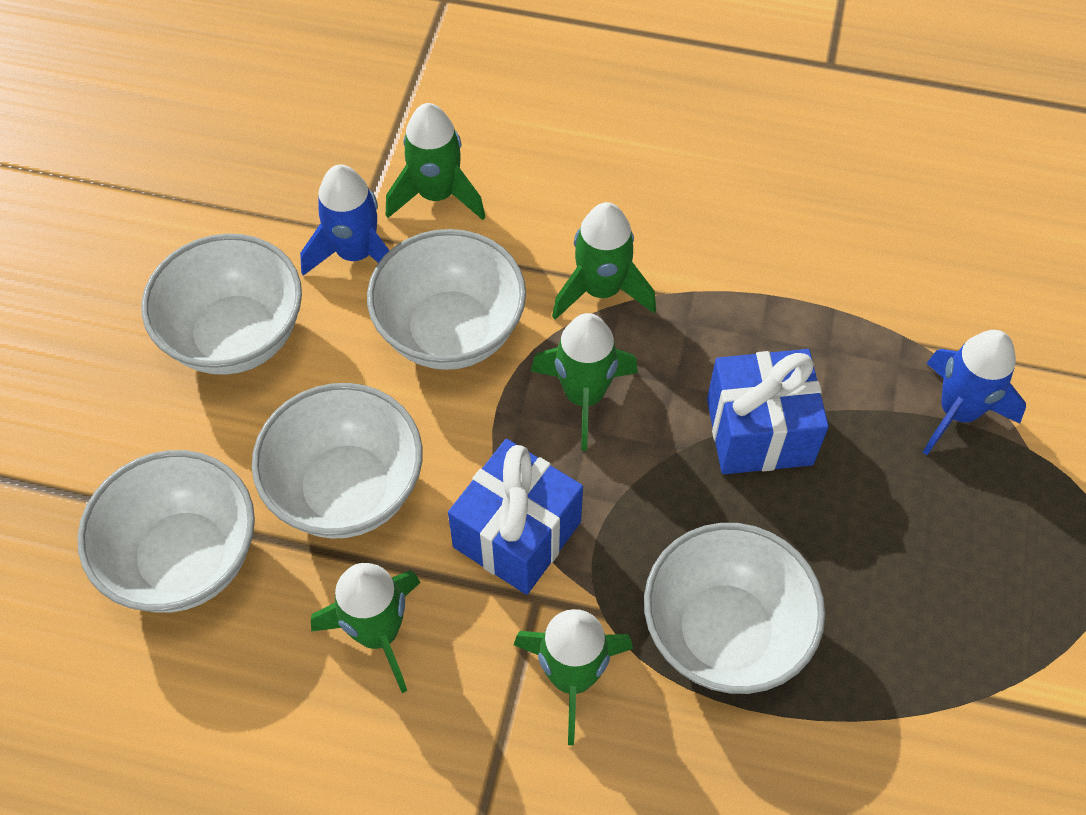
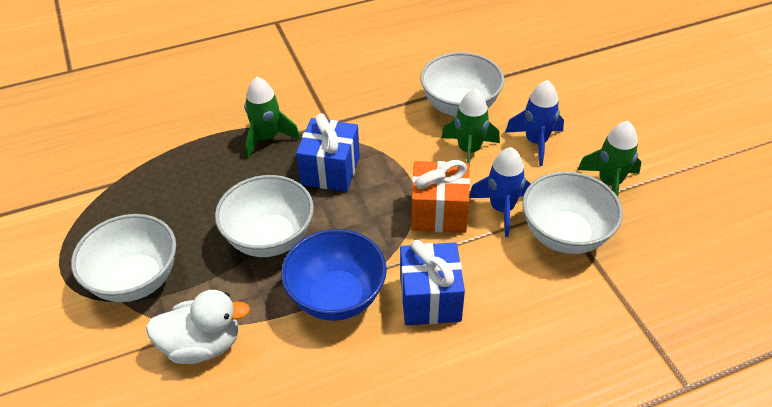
blue bowl: 0 -> 1
green rocket: 5 -> 3
orange gift: 0 -> 1
white bowl: 5 -> 4
white duck: 0 -> 1

